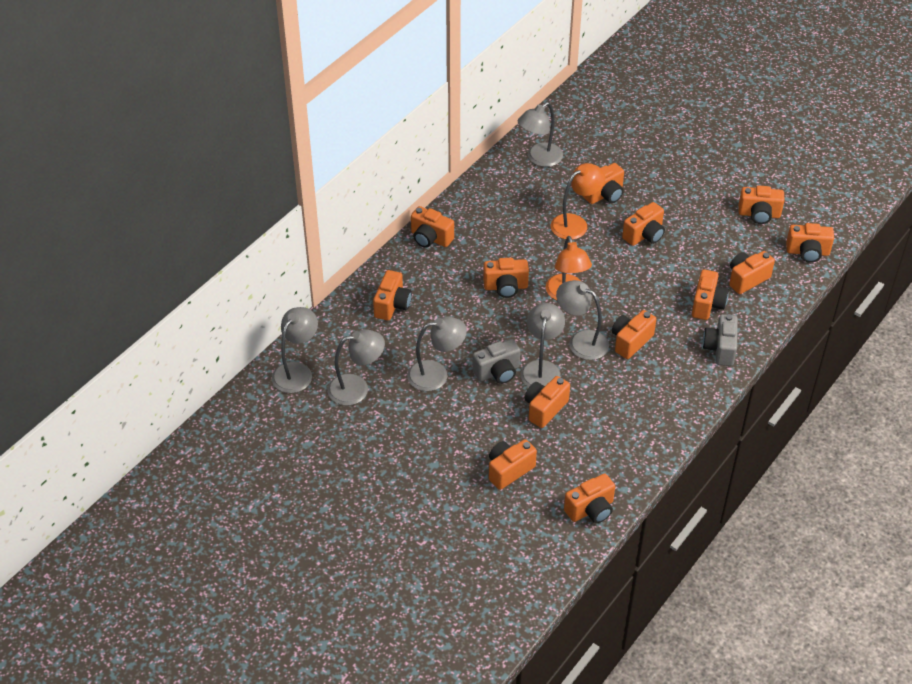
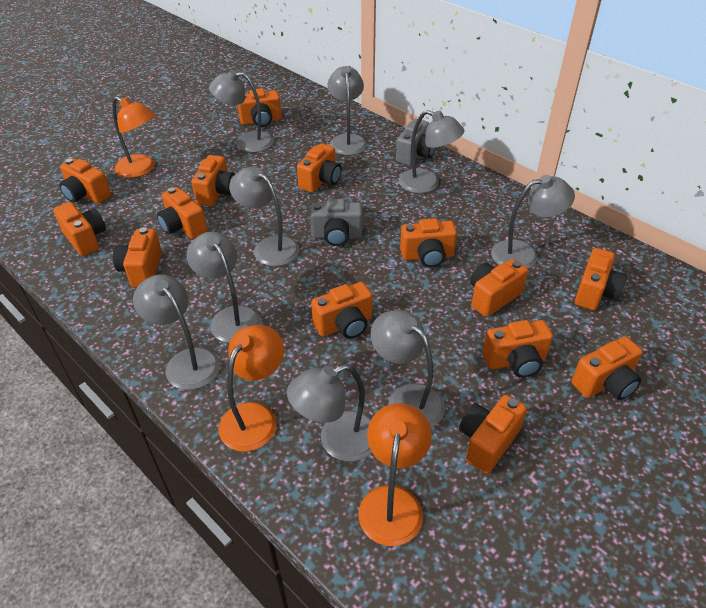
grey lamp: 6 -> 9
orange camera: 13 -> 14
orange lamp: 2 -> 3

